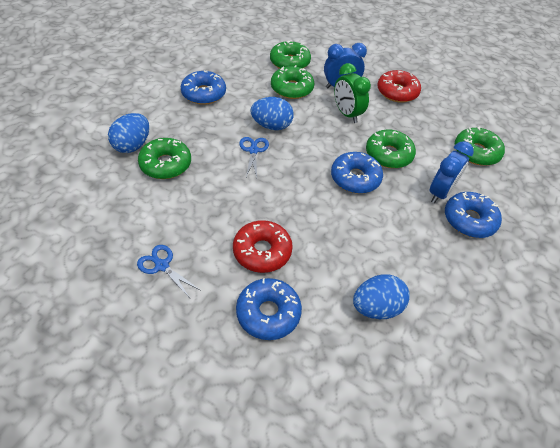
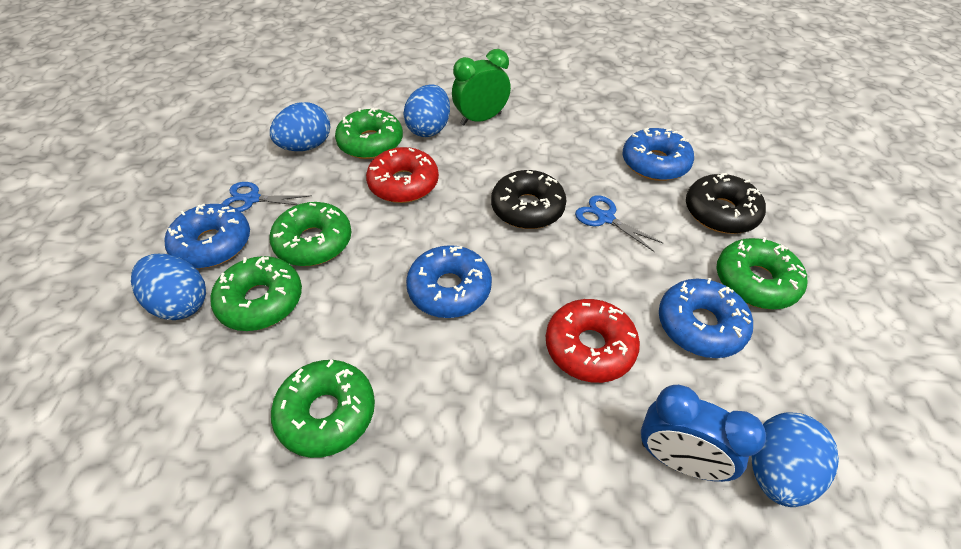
black donut: 0 -> 2
blue clock: 2 -> 1
blue egg: 3 -> 4

